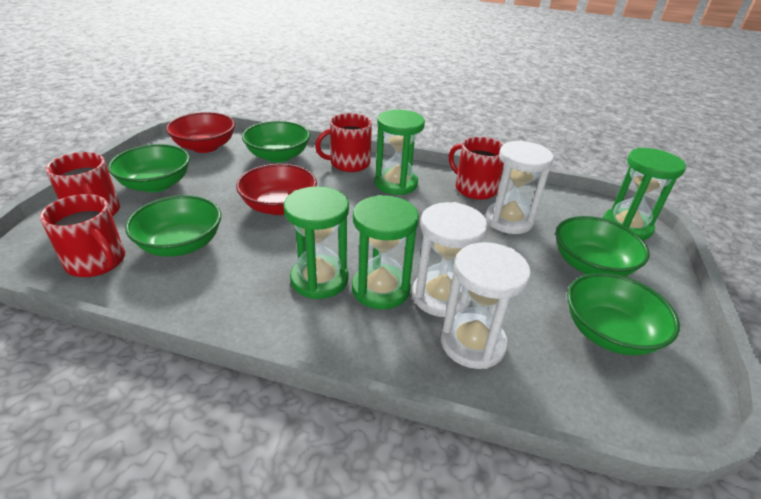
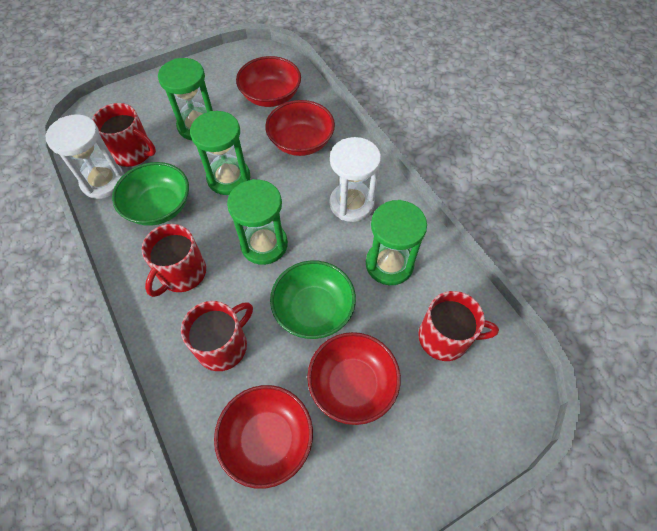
green bowl: 5 -> 2
red bowl: 2 -> 4
white hourglass: 3 -> 2

